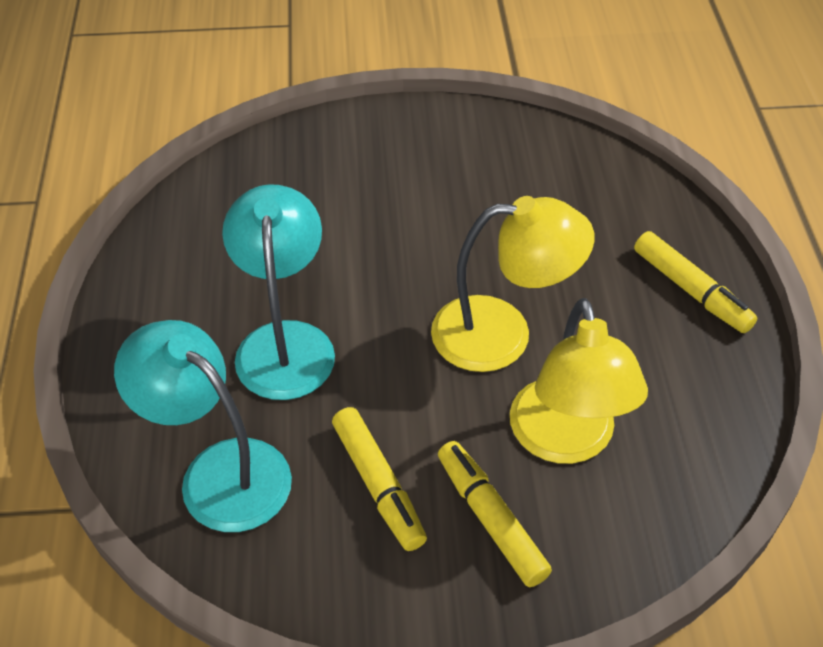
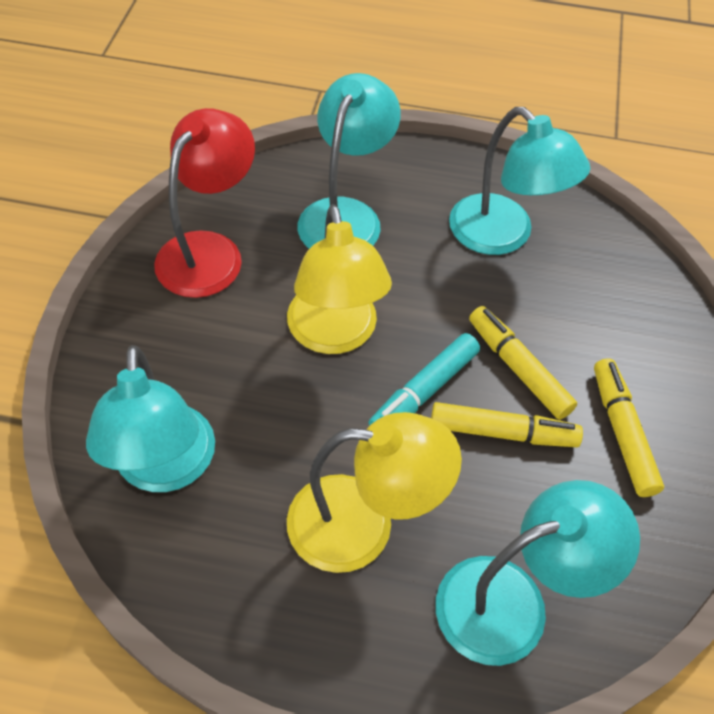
red lamp: 0 -> 1
turquoise lamp: 2 -> 4
turquoise marker: 0 -> 1

